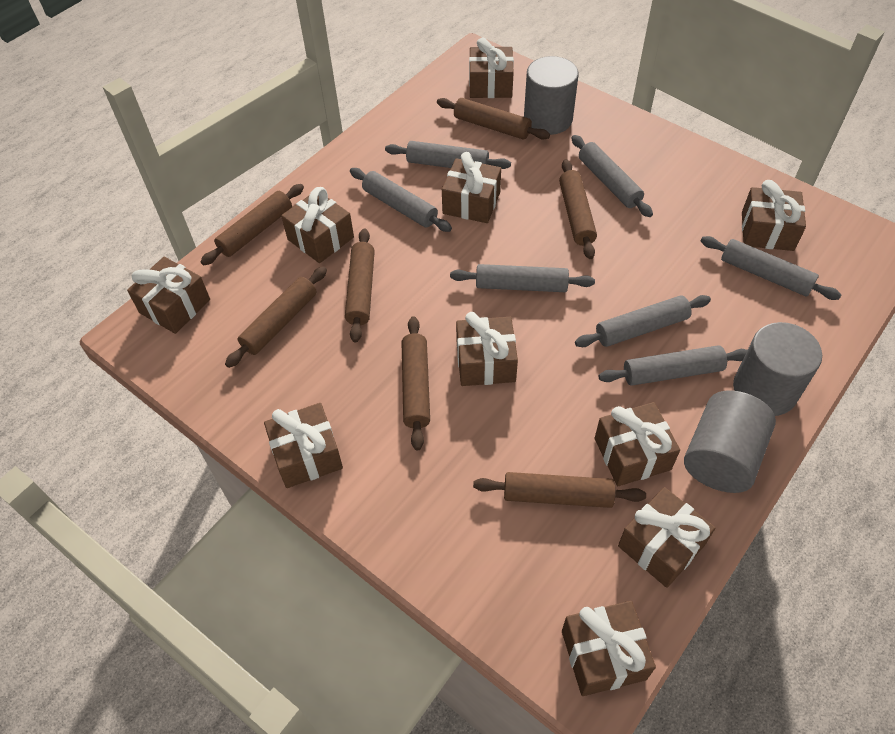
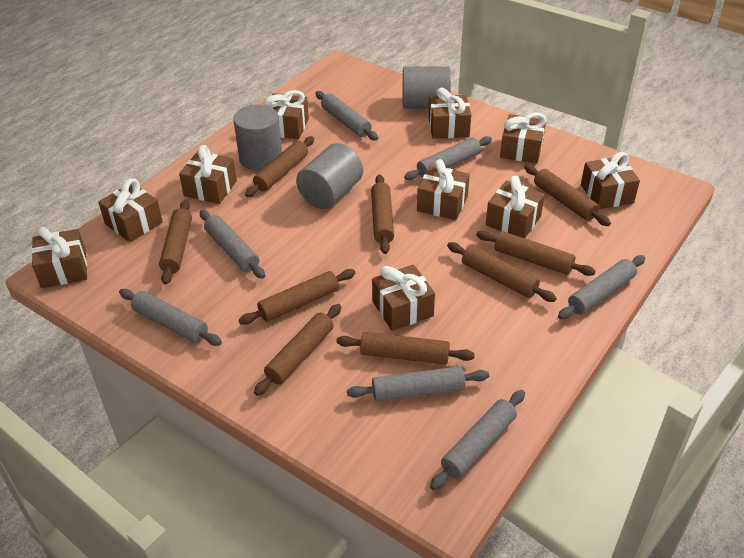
brown rolling pin: 7 -> 9

